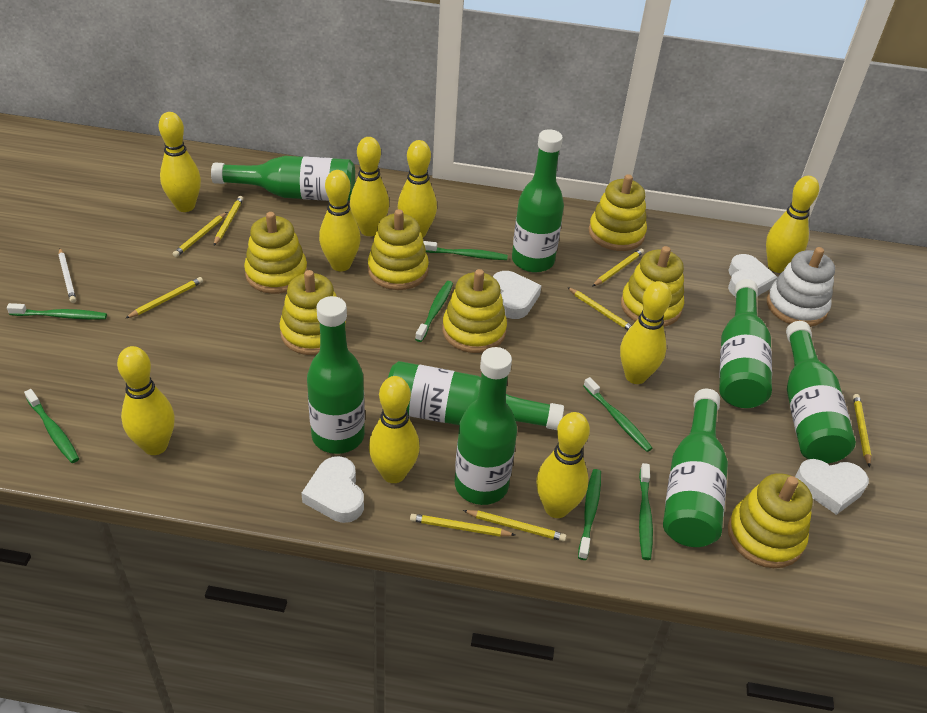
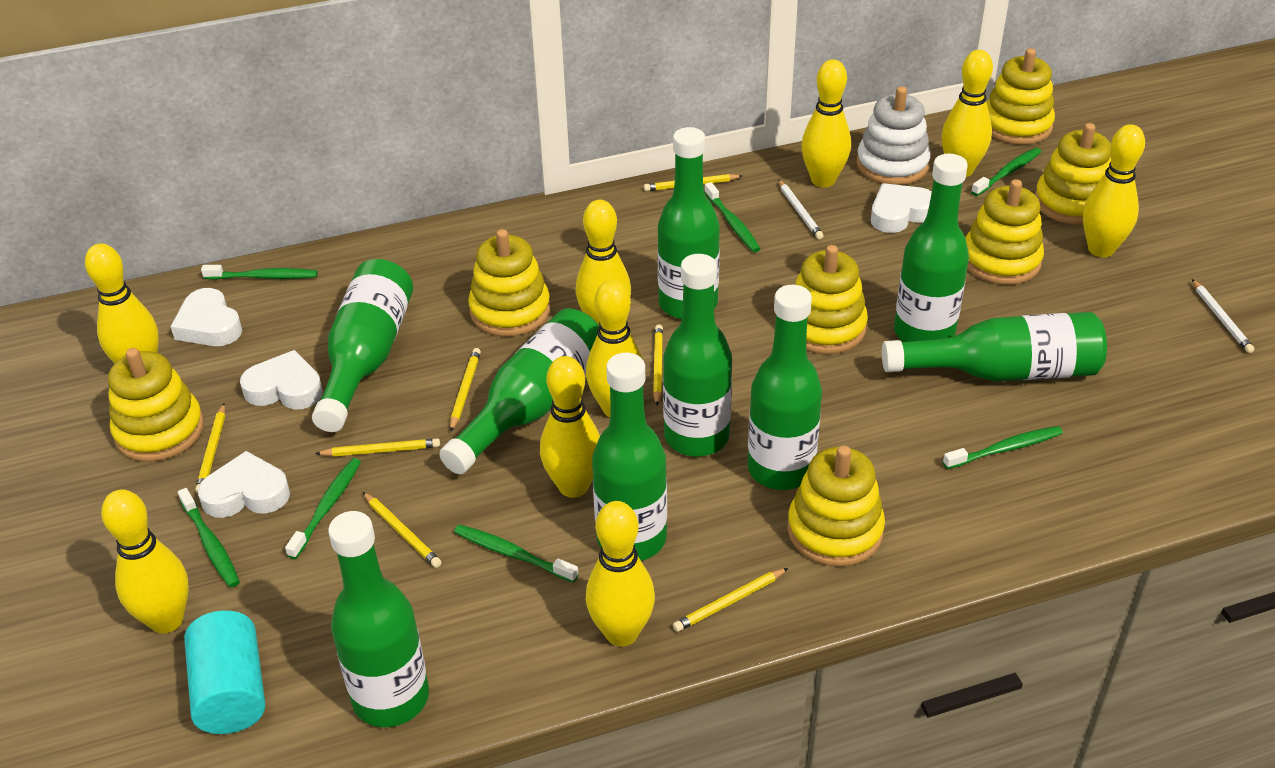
green bottle: 8 -> 9
turquoise cylinder: 0 -> 1
white pencil: 1 -> 2
yellow pencil: 8 -> 7

